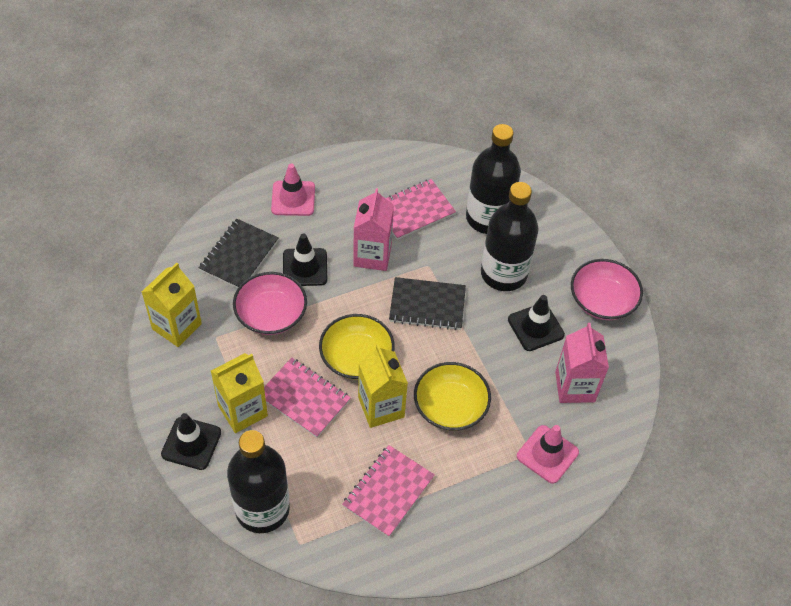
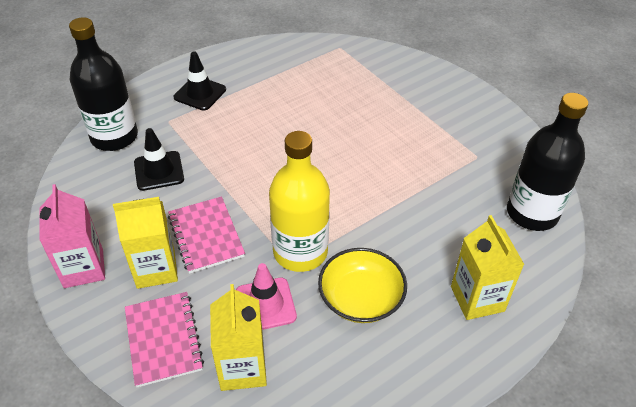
black bottle: 3 -> 2
black notebook: 2 -> 0
black traffic cone: 3 -> 2
pink bowl: 2 -> 0
pink carton: 2 -> 1
pink notebook: 3 -> 2
pink traffic cone: 2 -> 1
yellow bottle: 0 -> 1
yellow bowl: 2 -> 1

